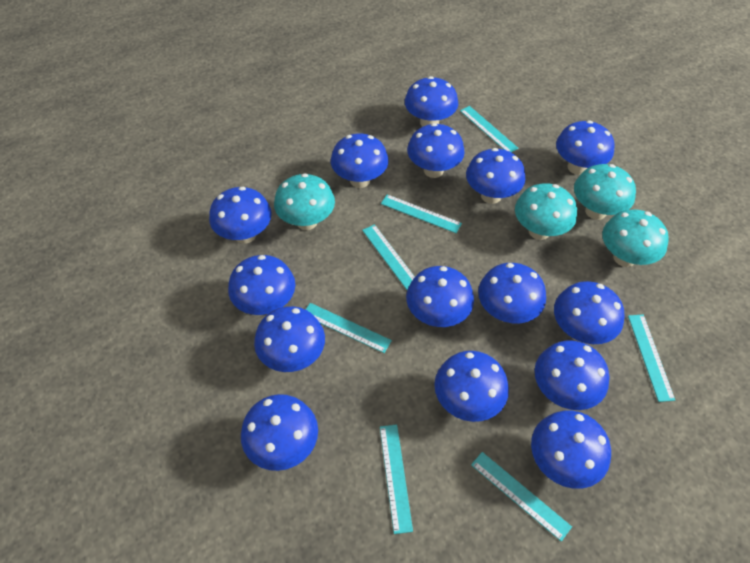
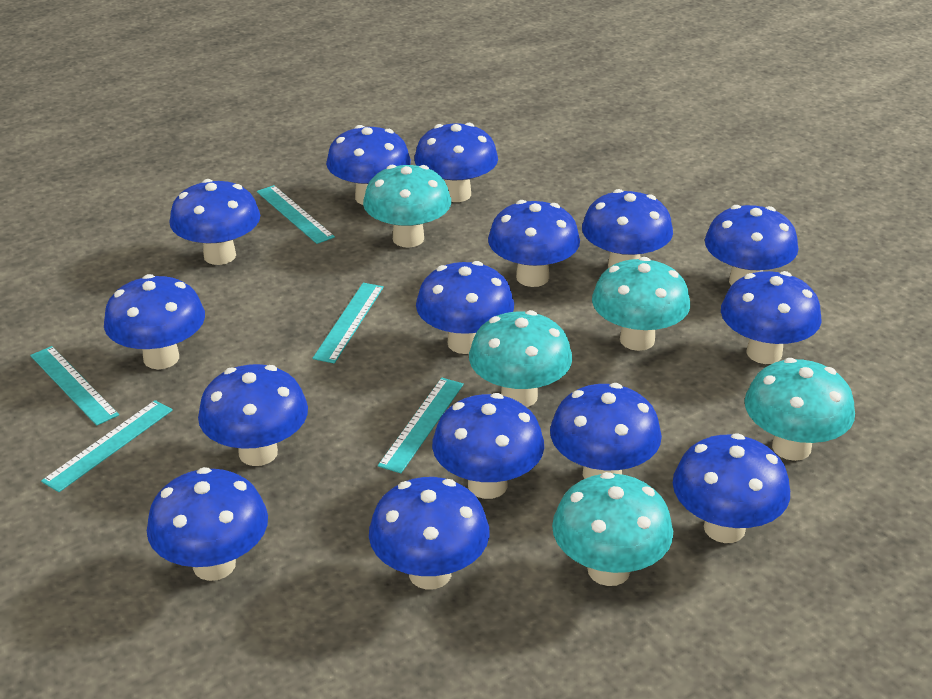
turquoise mushroom: 4 -> 5
turquoise ruler: 7 -> 5

